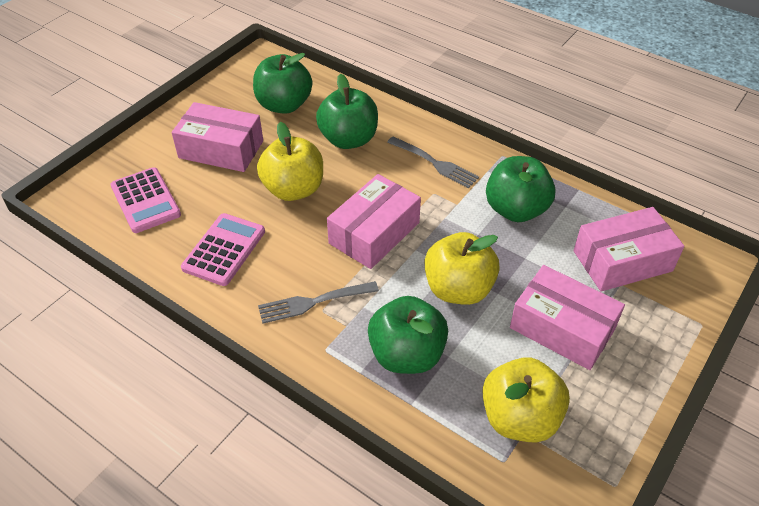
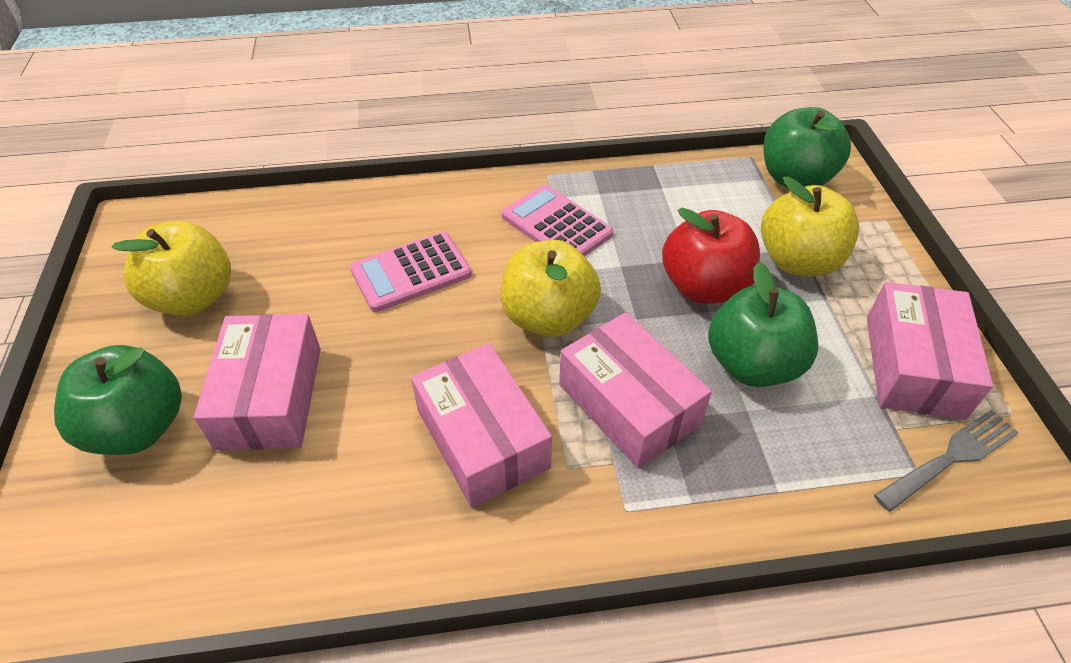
green apple: 4 -> 3
grey fork: 2 -> 1
red apple: 0 -> 1

